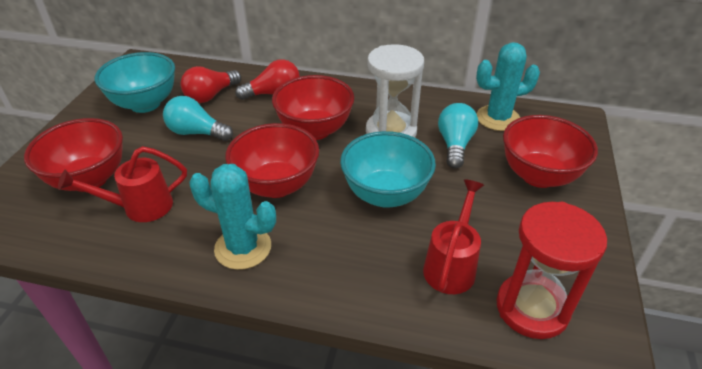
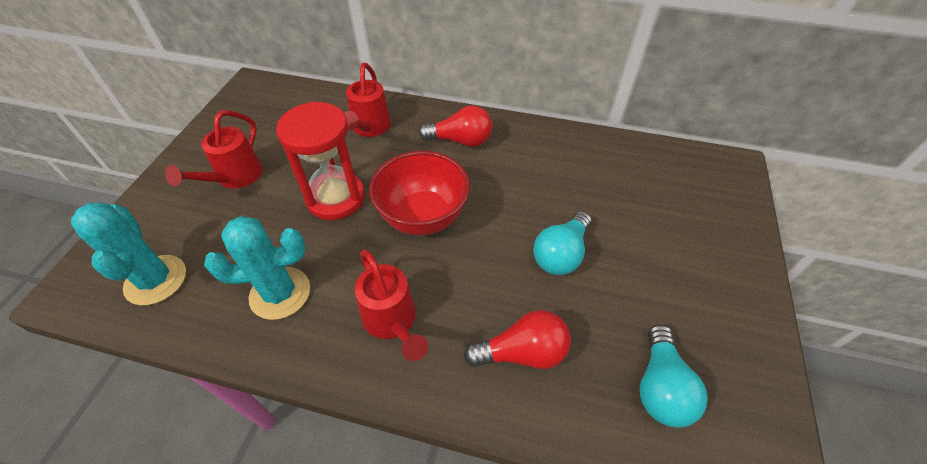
red bowl: 4 -> 1
red watering can: 2 -> 3
turquoise bowl: 2 -> 0
white hourglass: 1 -> 0

